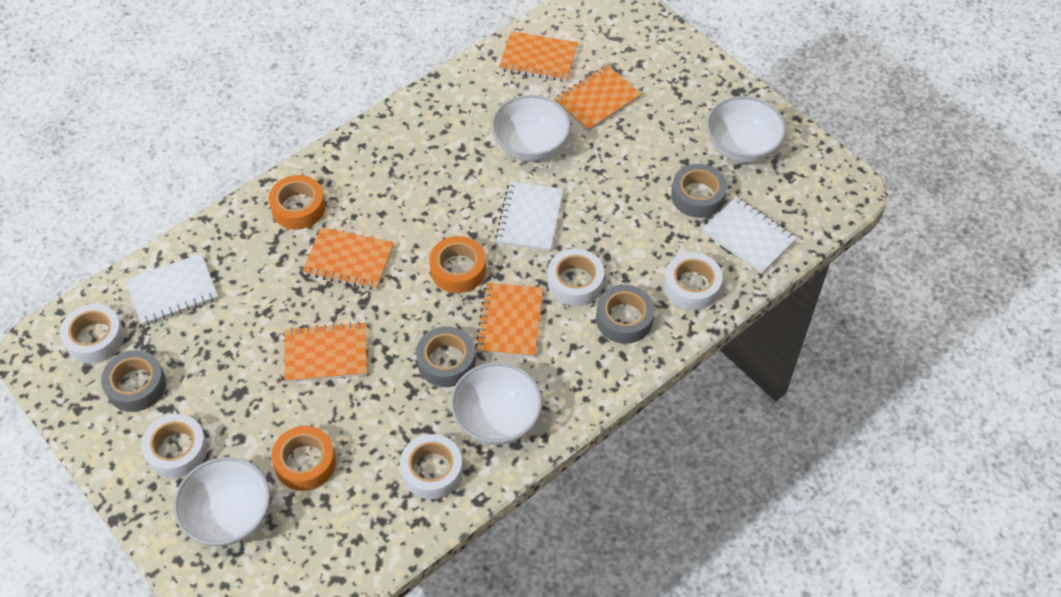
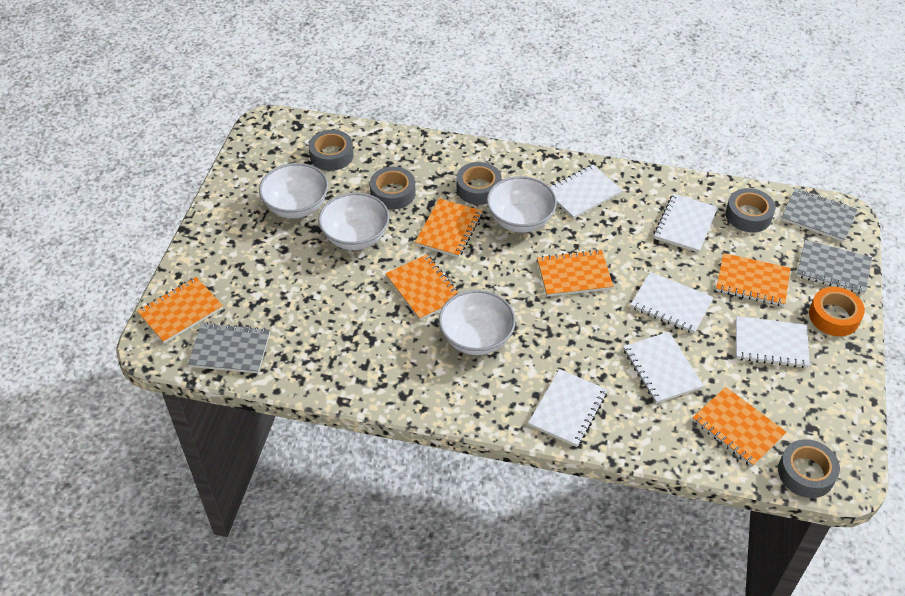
grey notebook: 0 -> 3
grey tape: 4 -> 5
orange notebook: 5 -> 6
orange tape: 3 -> 1
white notebook: 3 -> 6
white tape: 5 -> 0

